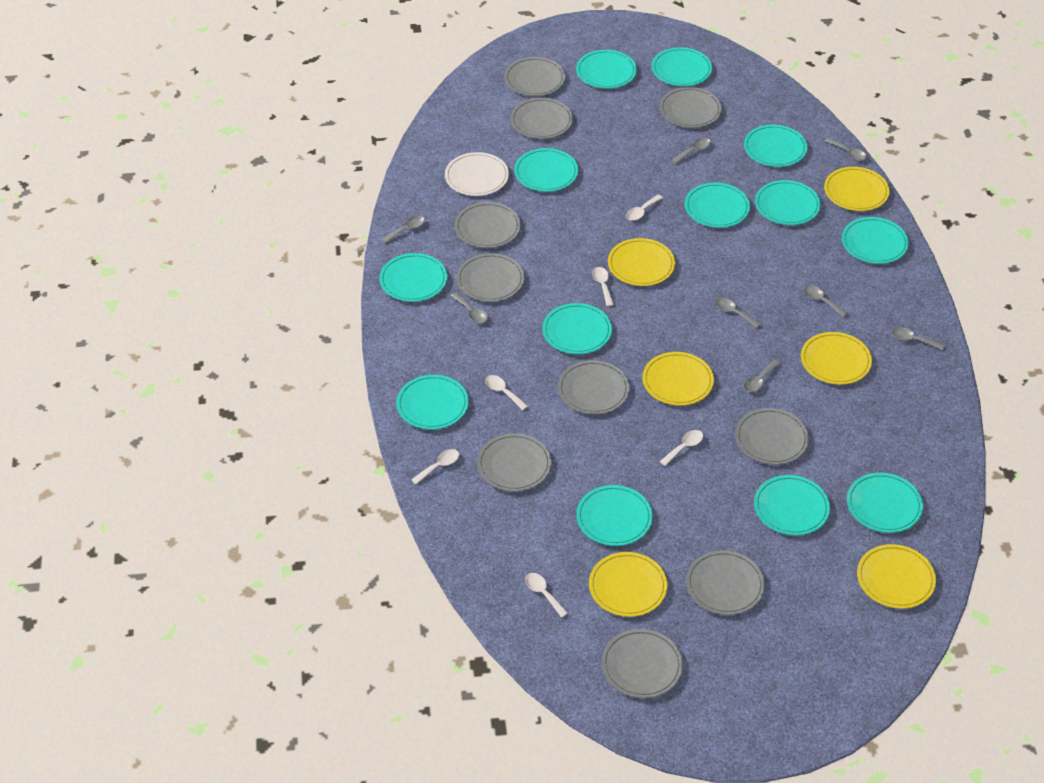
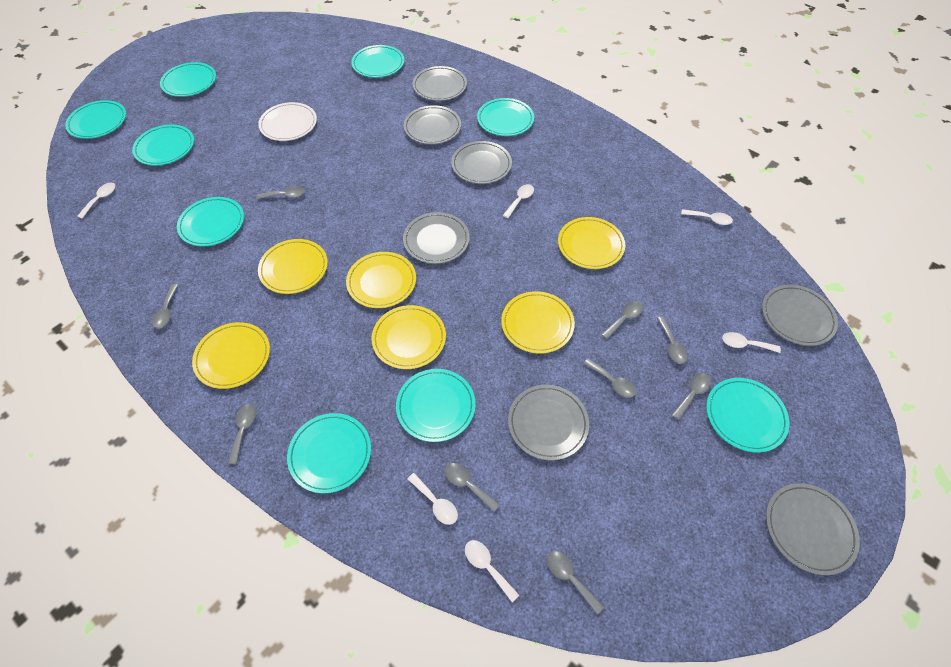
grey plate: 10 -> 7
grey spoon: 8 -> 9
turquoise plate: 13 -> 9

